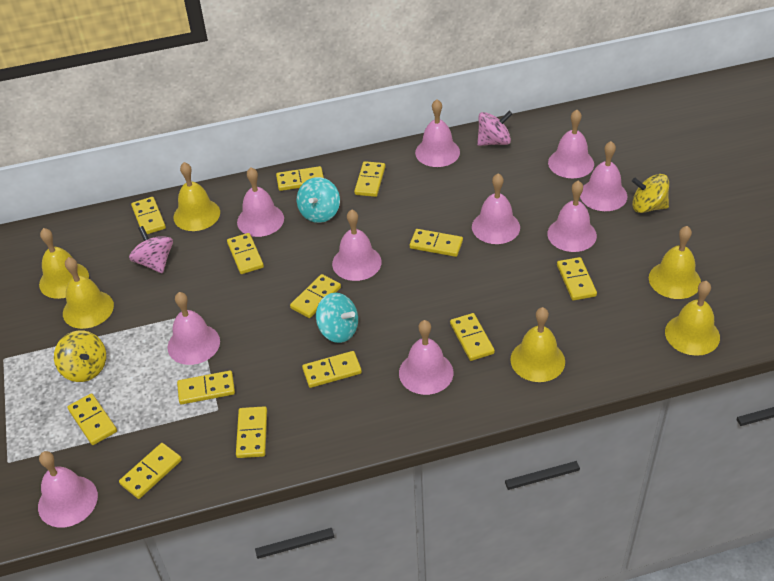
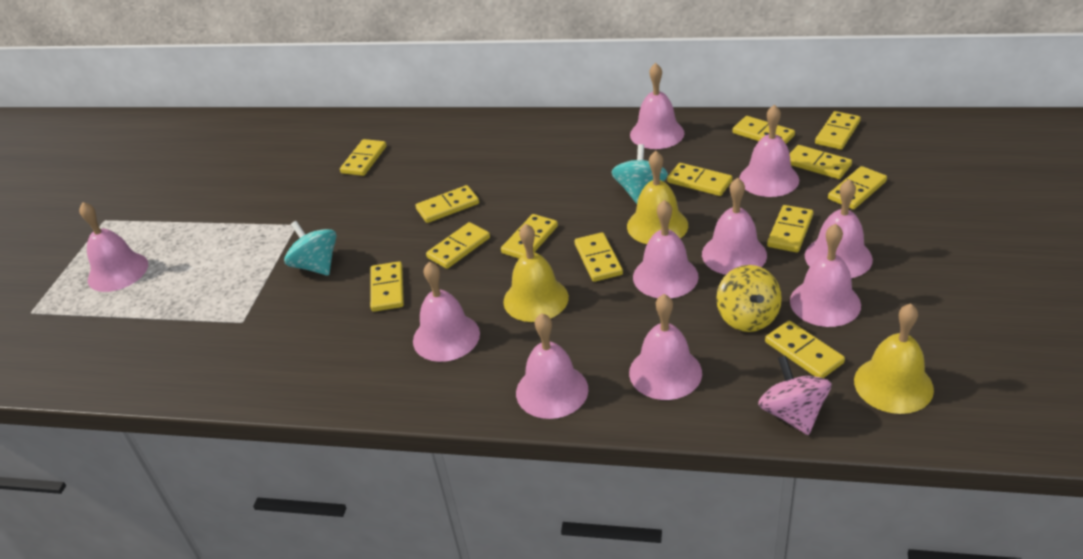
pink spinning top: 2 -> 1
yellow bell: 6 -> 3
yellow spinning top: 2 -> 1

